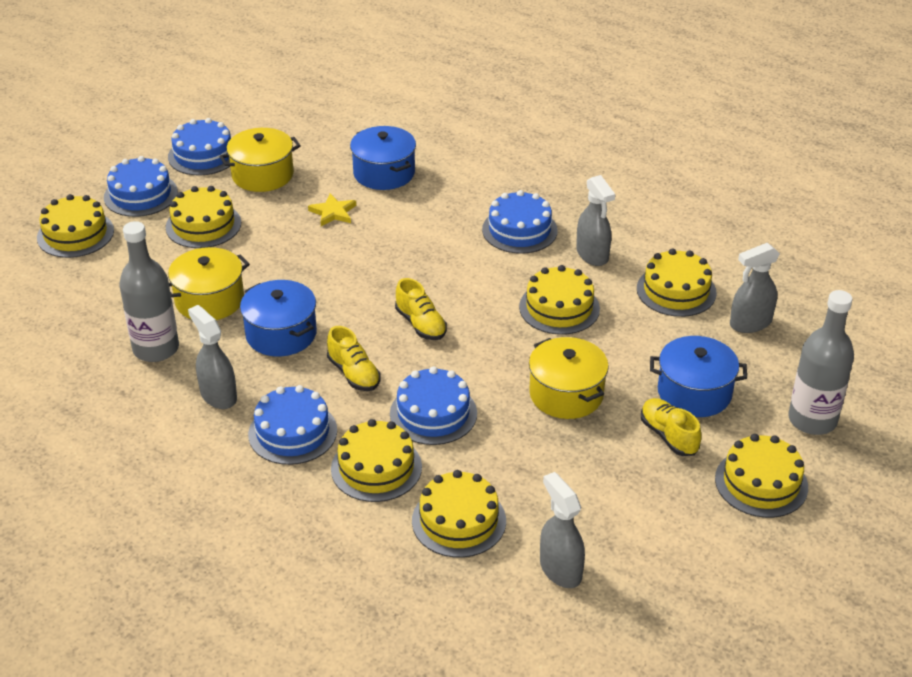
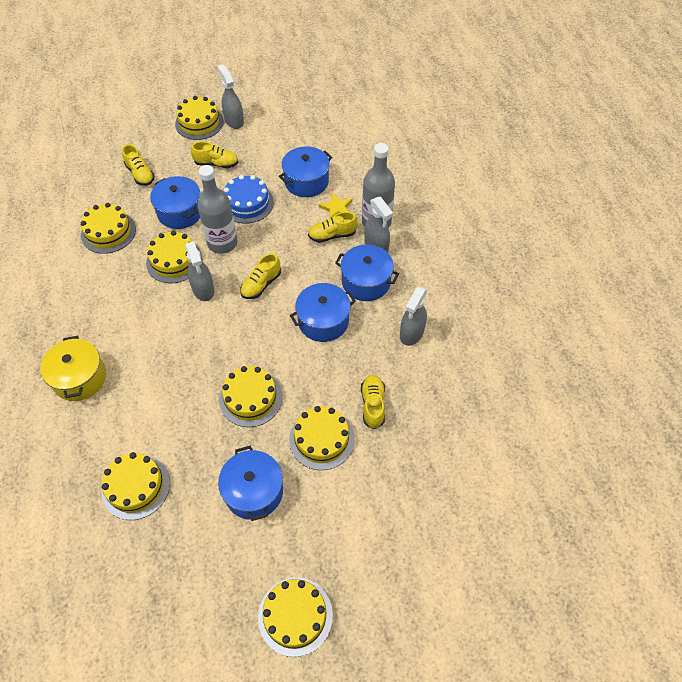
blue cake: 5 -> 1
blue pot: 3 -> 5
yellow pot: 3 -> 1
yellow shoe: 3 -> 5

